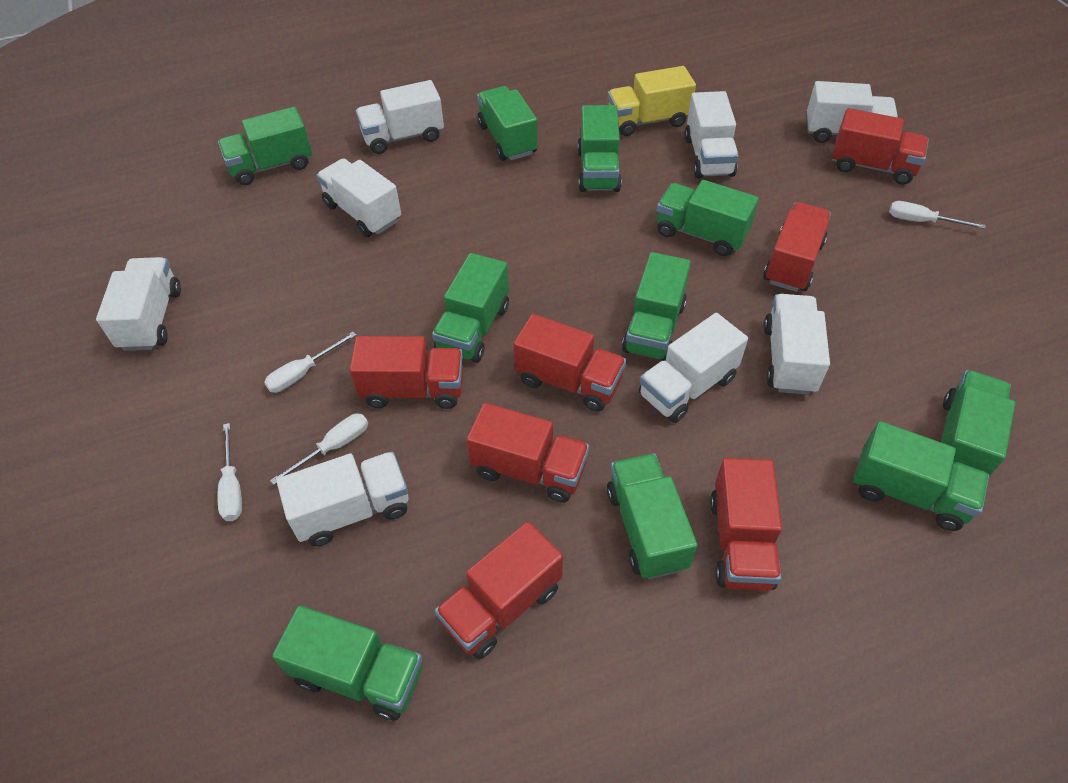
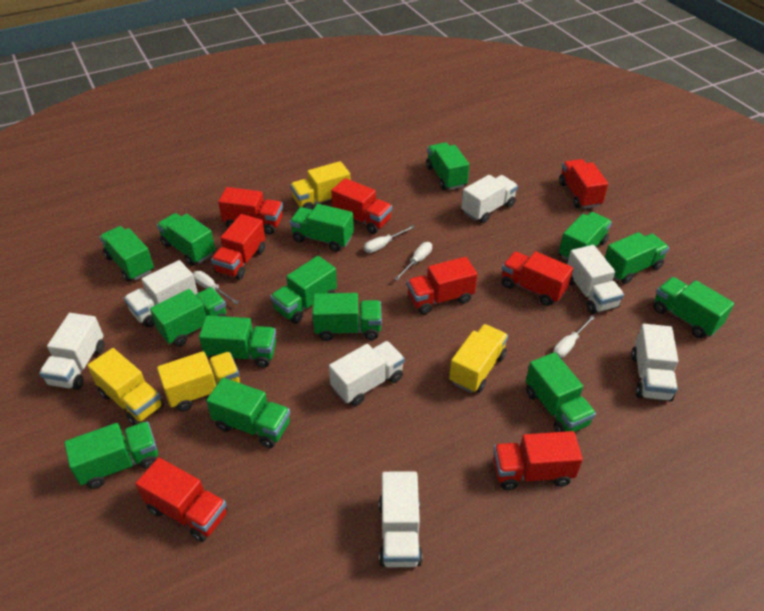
green truck: 10 -> 14
red truck: 7 -> 8
white truck: 8 -> 7
yellow truck: 1 -> 4

